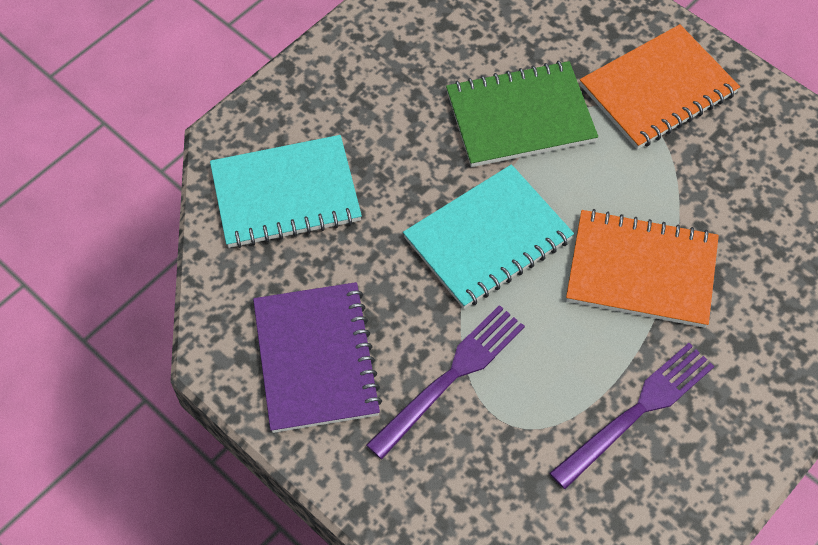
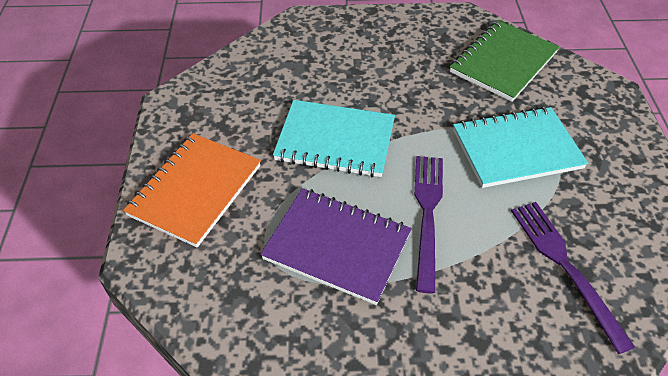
orange notebook: 2 -> 1

